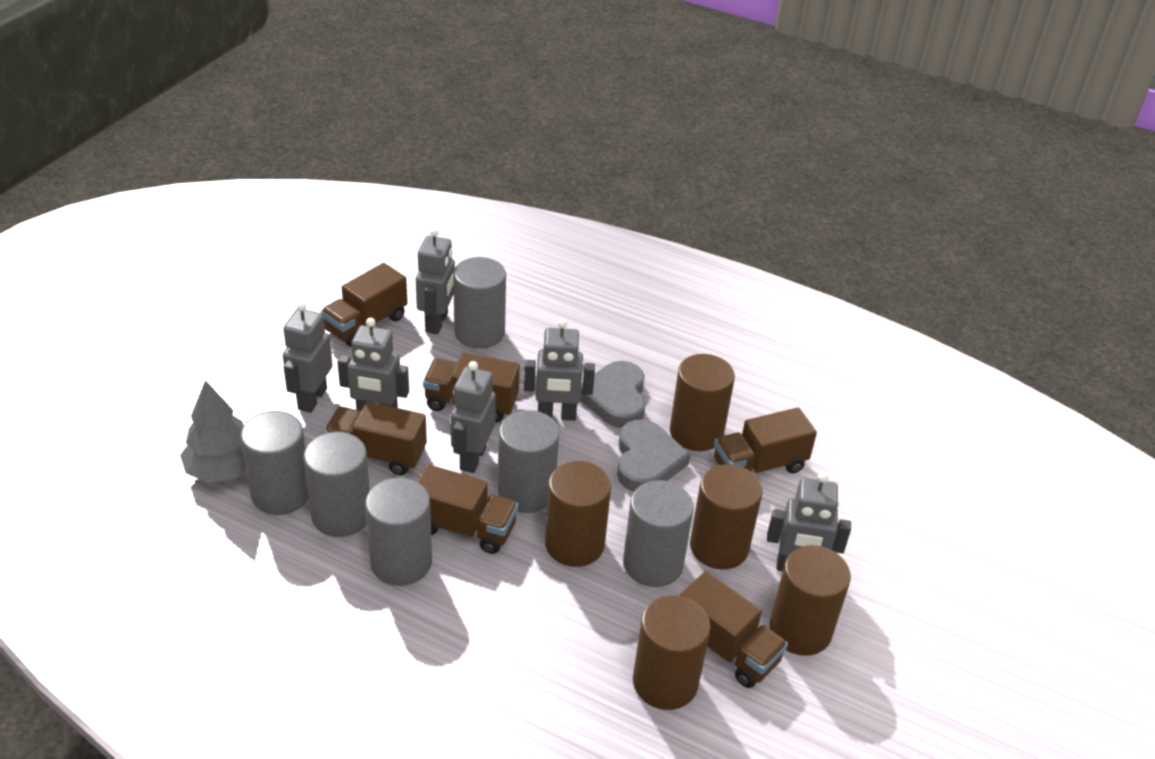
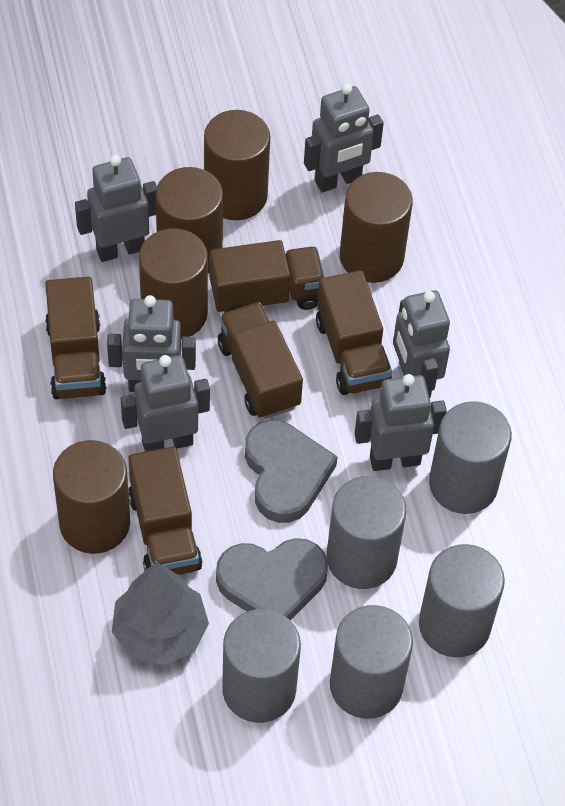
brown truck: 6 -> 5
grey cylinder: 6 -> 5

